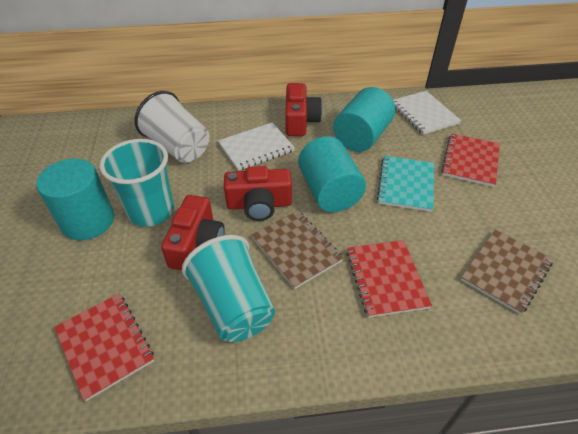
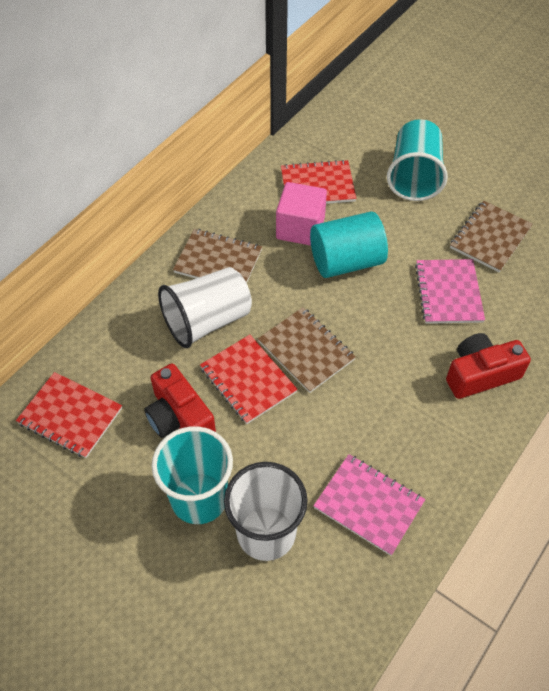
brown notebook: 2 -> 3
pink cube: 0 -> 1
pink notebook: 0 -> 2
red camera: 3 -> 2
turquoise cylinder: 3 -> 1
turquoise notebook: 1 -> 0
white cup: 1 -> 2
white notebook: 2 -> 0

